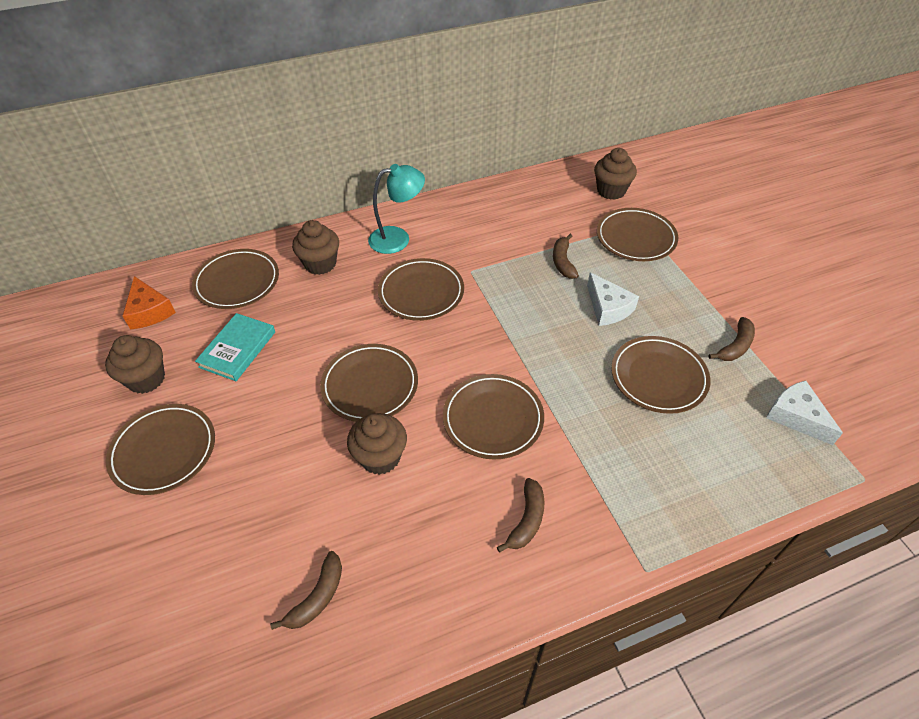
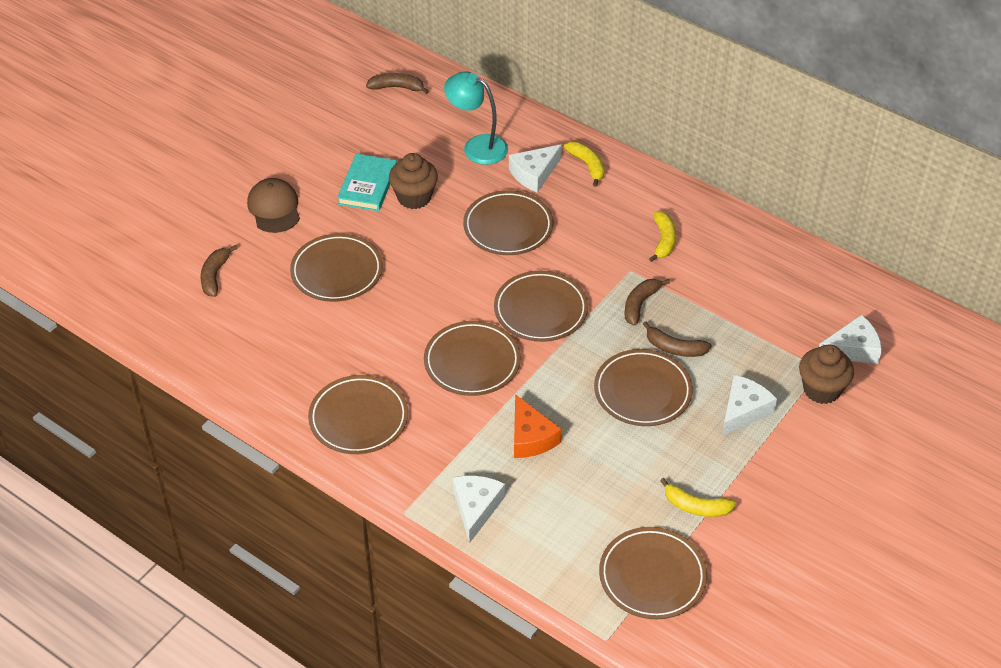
brown cap: 0 -> 1
brown cupcake: 4 -> 2
white cheese: 2 -> 4
yellow banana: 0 -> 3

